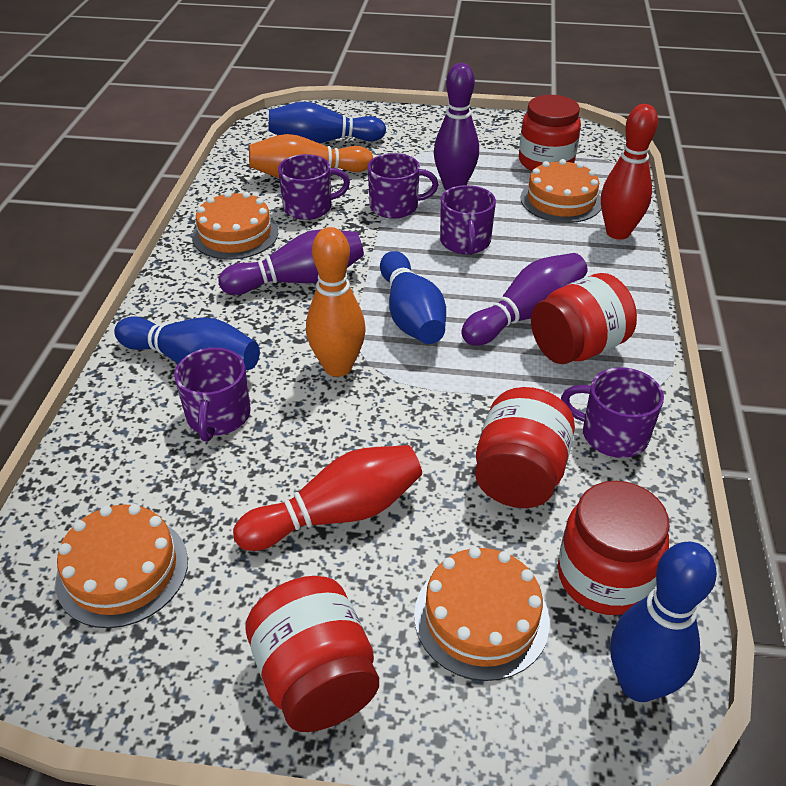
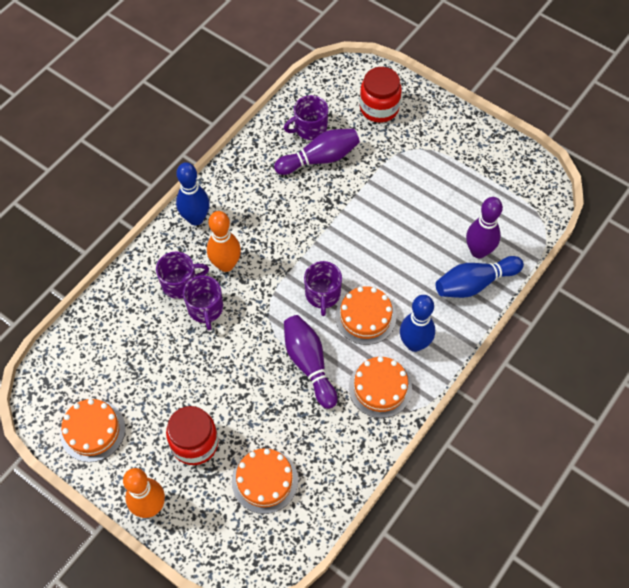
blue bowling pin: 4 -> 3
purple mug: 5 -> 4
red bowling pin: 2 -> 0
red jar: 5 -> 2

